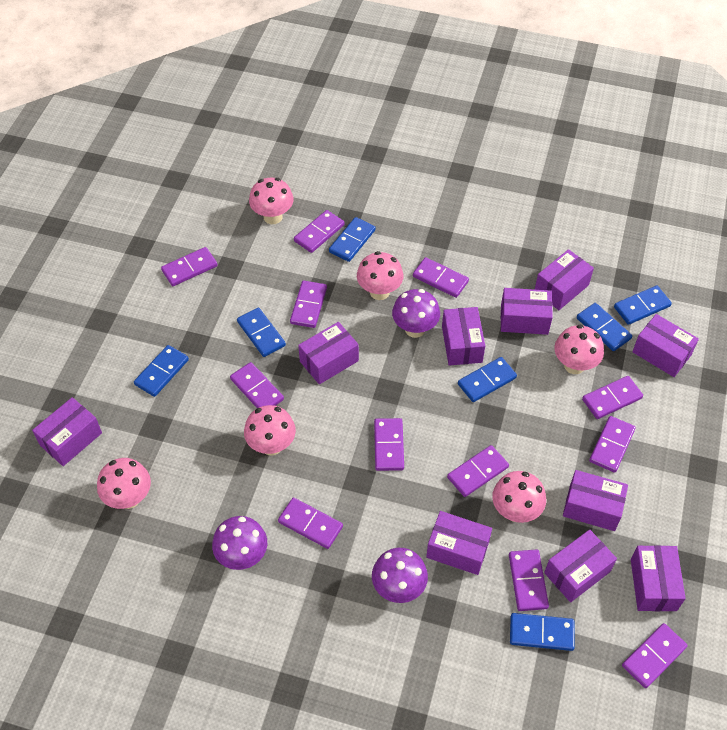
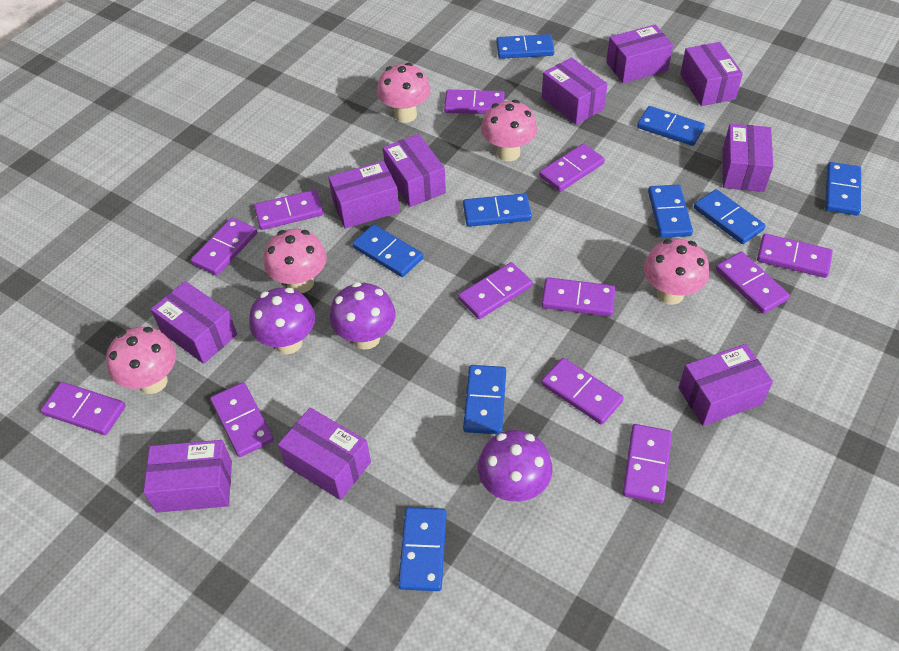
blue domino: 7 -> 9
pink mushroom: 6 -> 5

